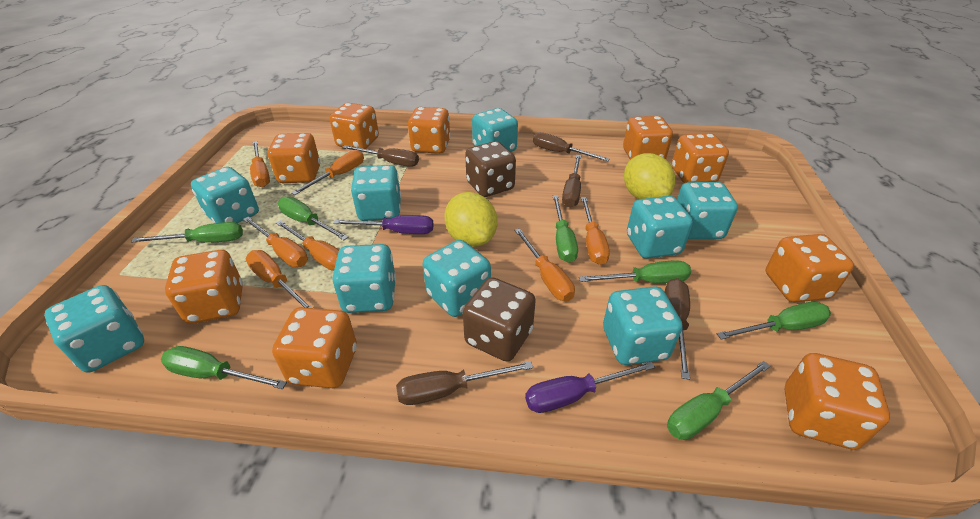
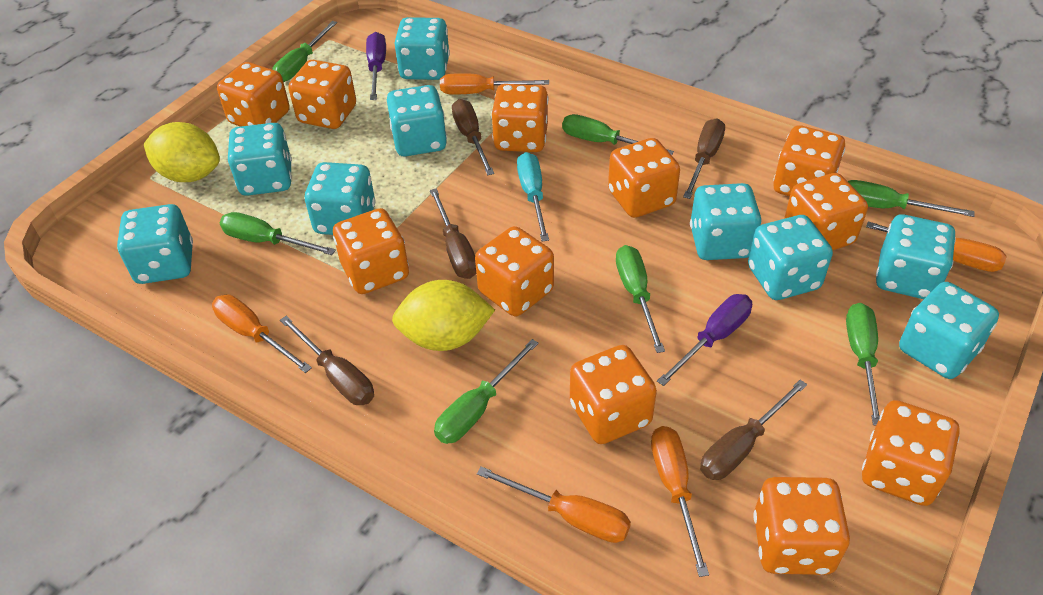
brown dice: 2 -> 0
orange dice: 9 -> 11
orange screwdriver: 7 -> 5
turquoise screwdriver: 0 -> 1

